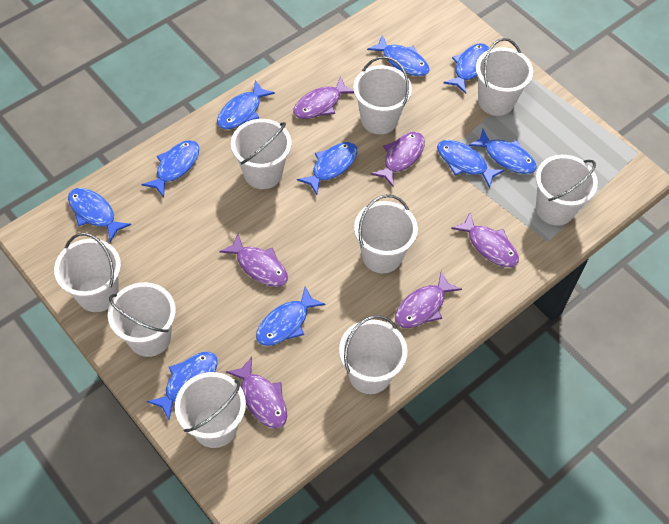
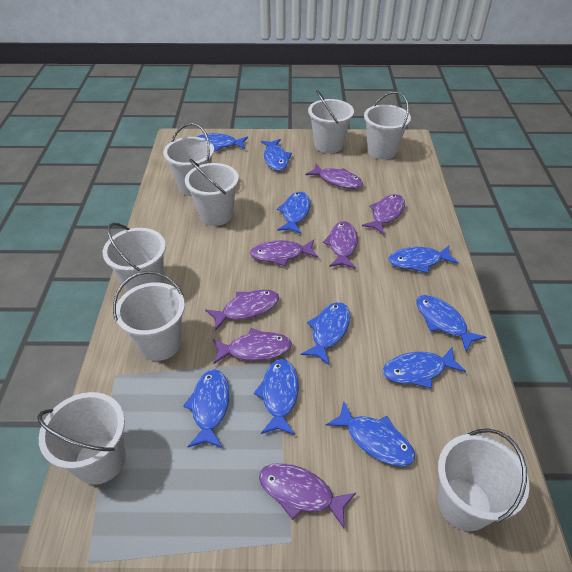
purple fish: 6 -> 7
white bucket: 9 -> 8

